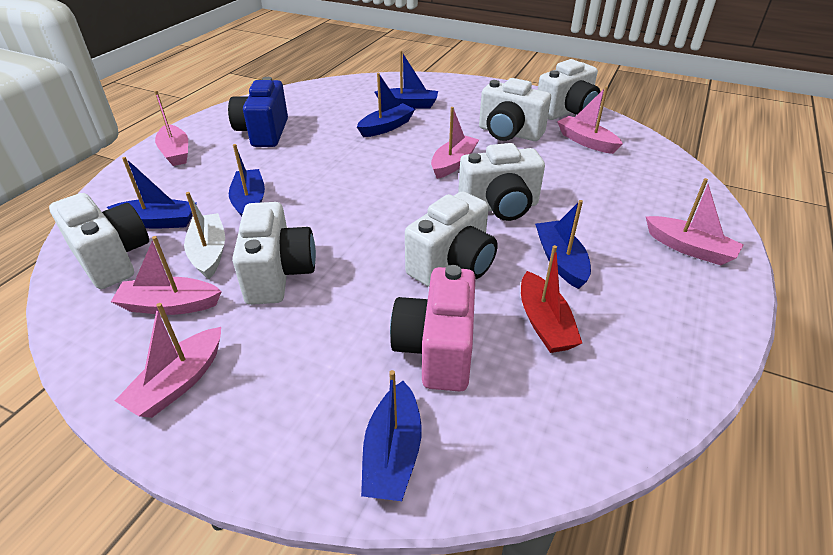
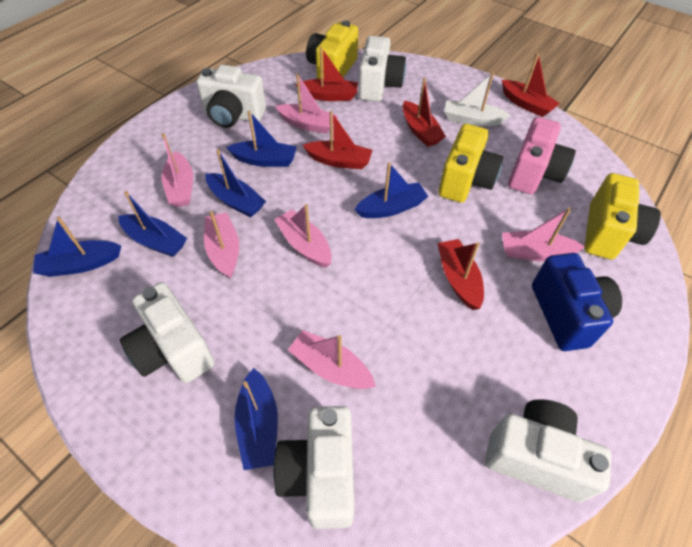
red boat: 1 -> 5
white camera: 6 -> 5
yellow camera: 0 -> 3

